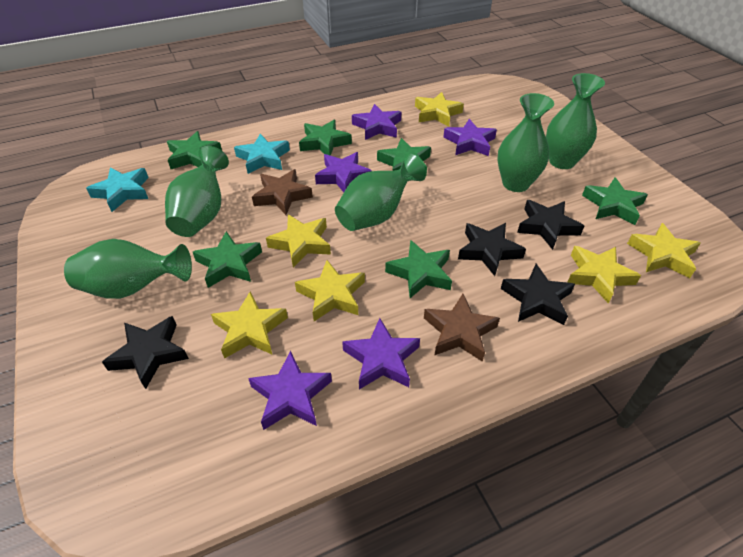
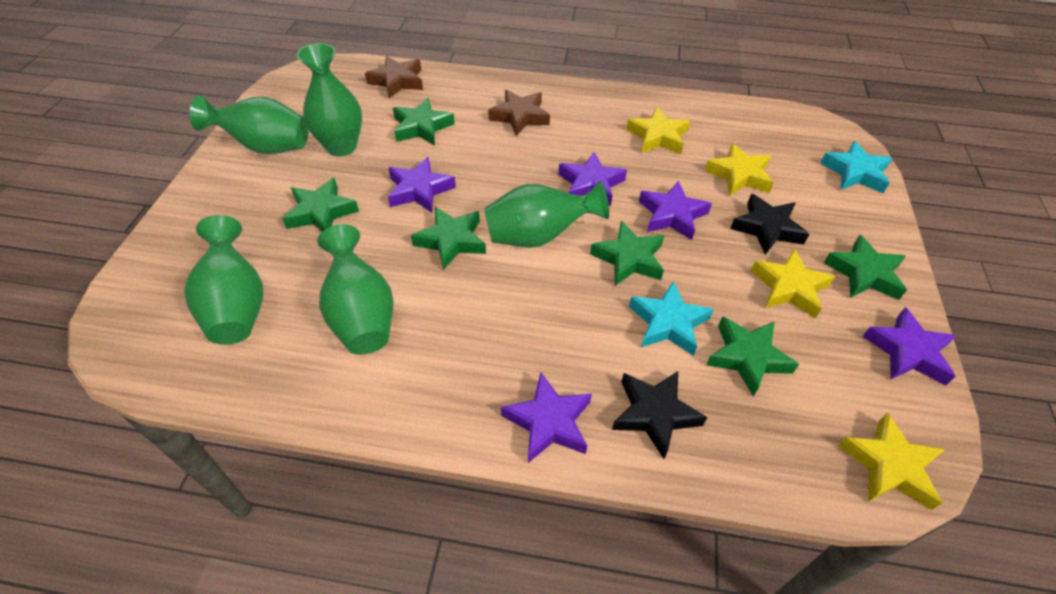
black star: 4 -> 2
yellow star: 6 -> 4

